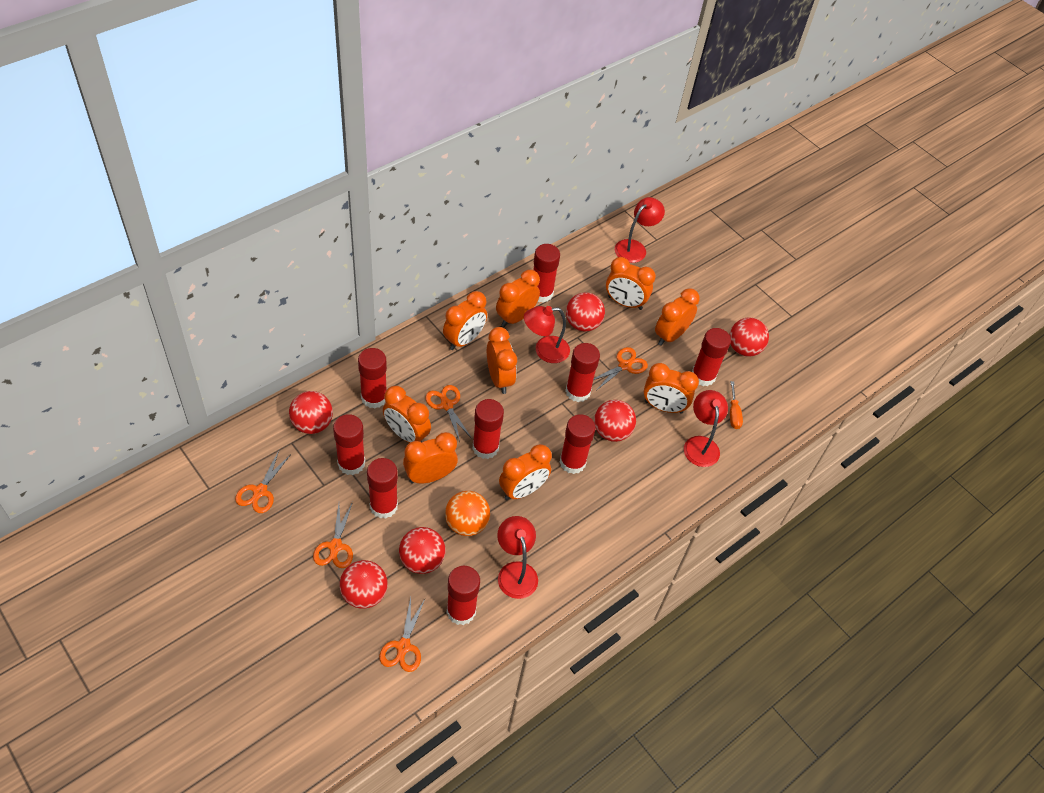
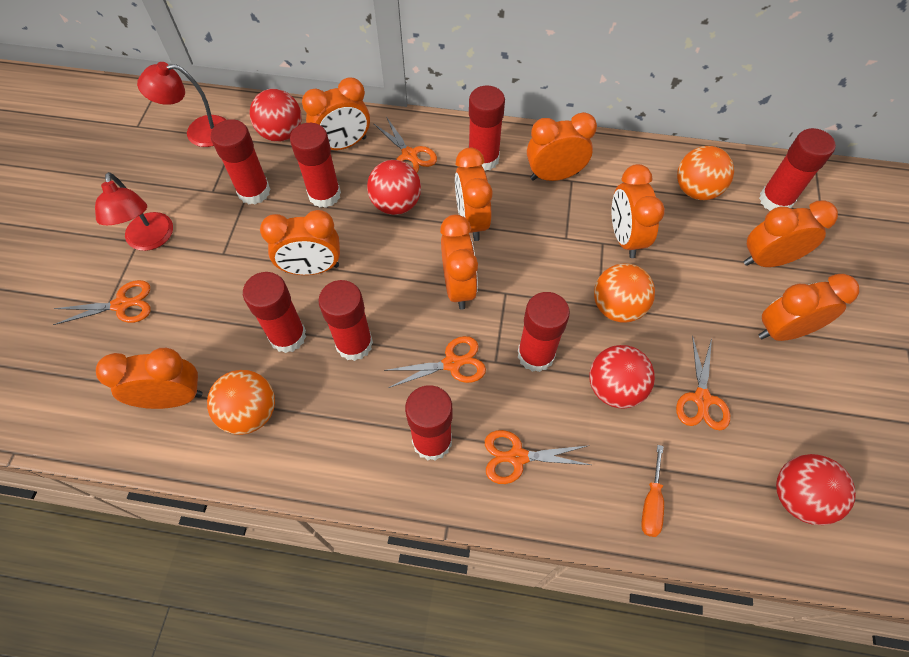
orange ball: 1 -> 3
red ball: 6 -> 4
red glue stick: 9 -> 8
red lamp: 4 -> 2

